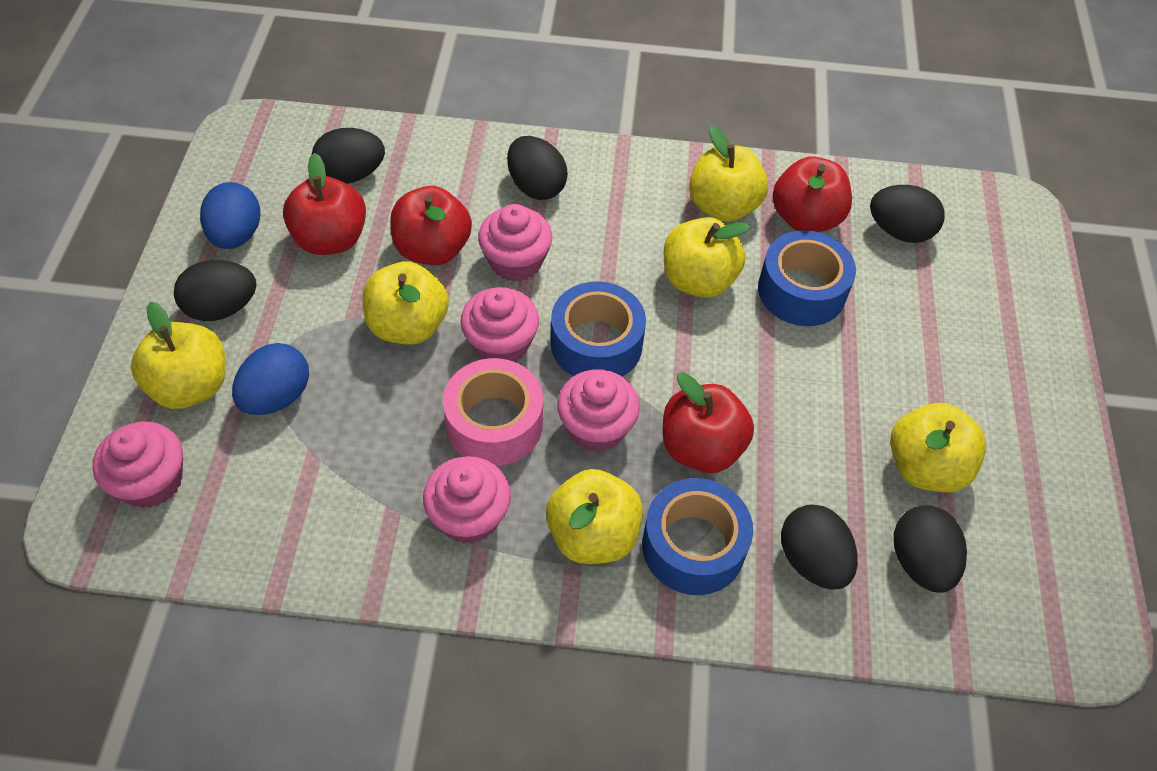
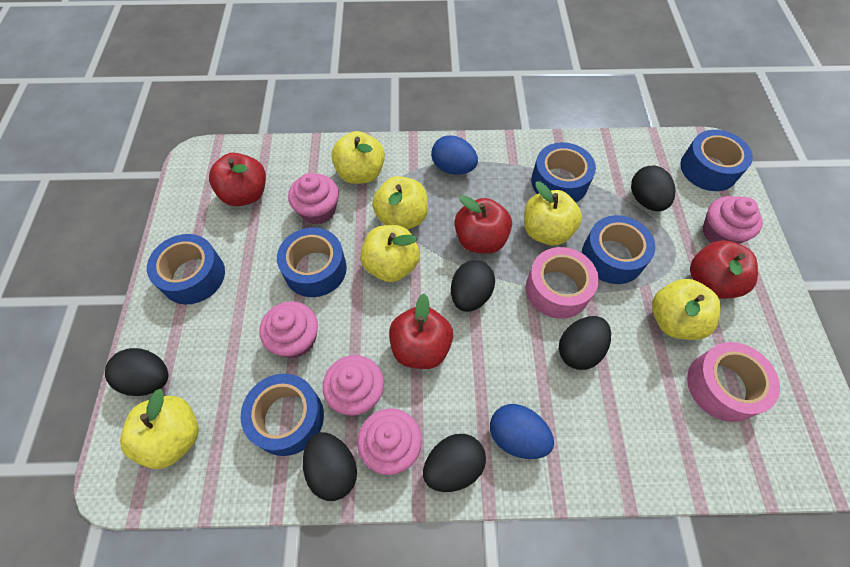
blue tape: 3 -> 6
pink tape: 1 -> 2

